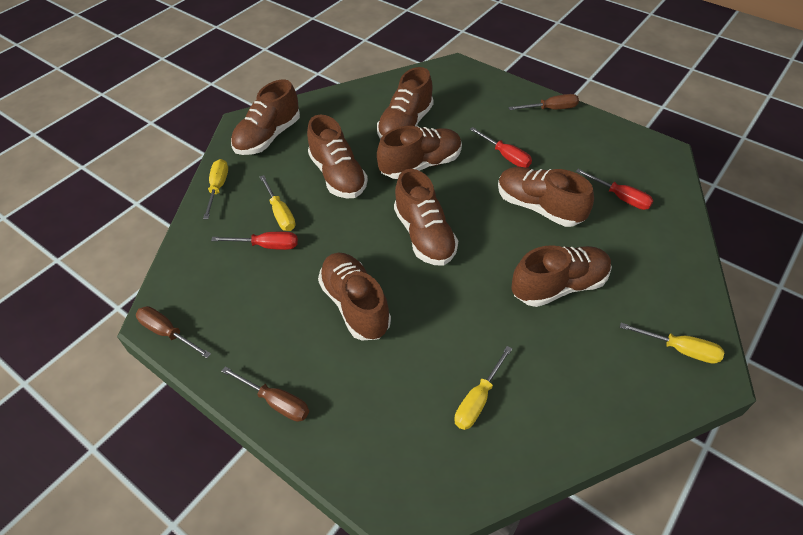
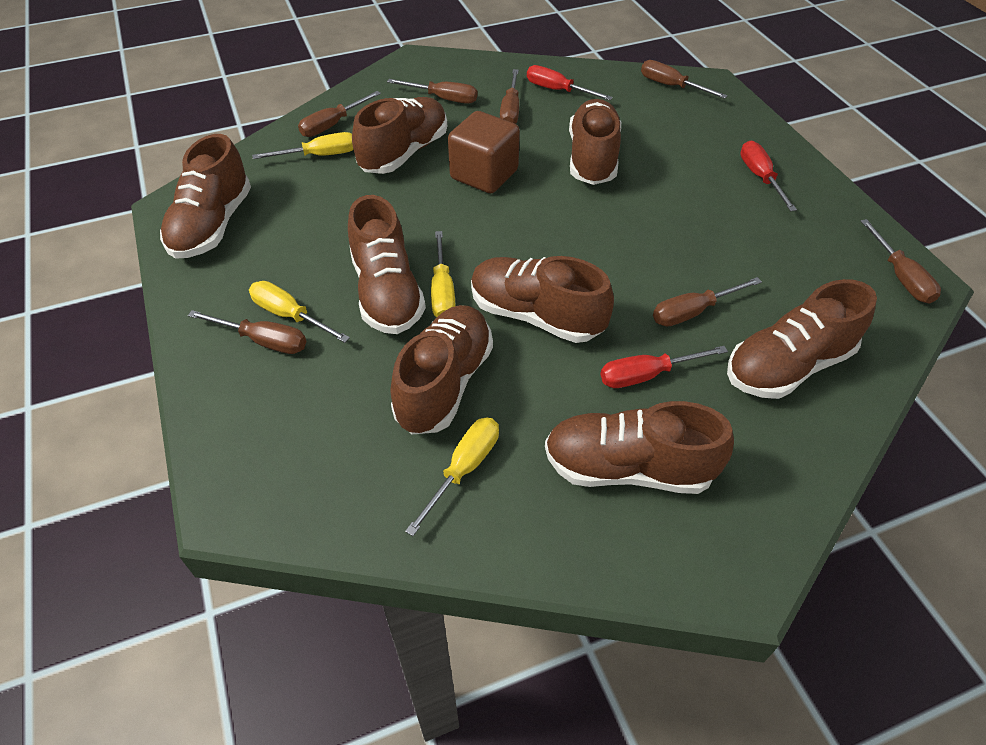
brown cube: 0 -> 1
brown screwdriver: 3 -> 7

